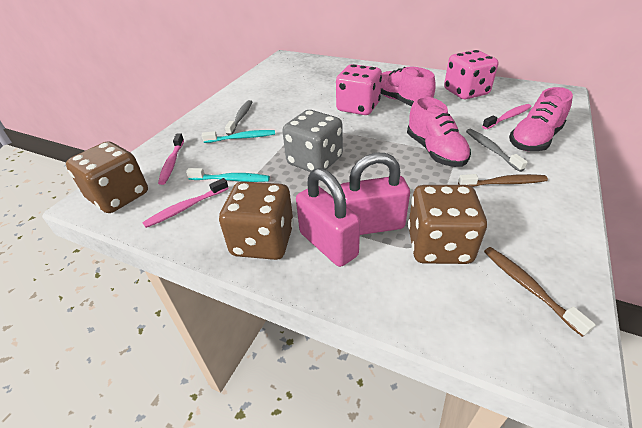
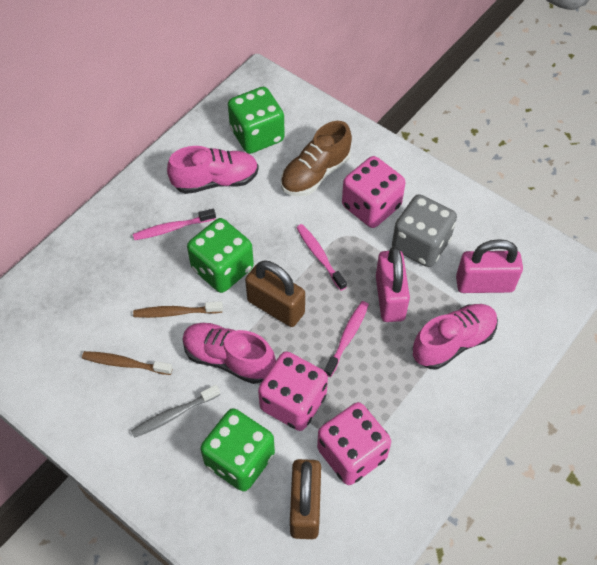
brown dice: 3 -> 0
brown padlock: 0 -> 2
brown shoe: 0 -> 1
green dice: 0 -> 3
grey toothbrush: 2 -> 1
pink dice: 2 -> 3
turquoise toothbrush: 2 -> 0

